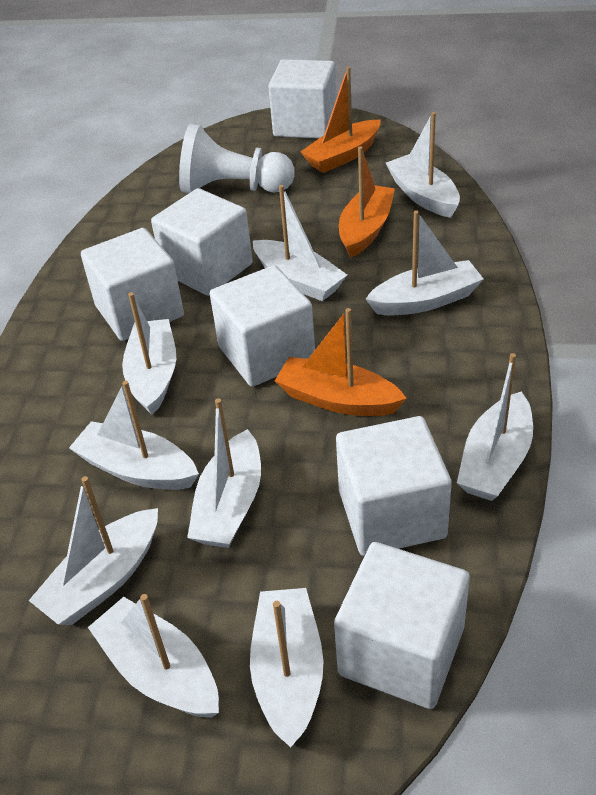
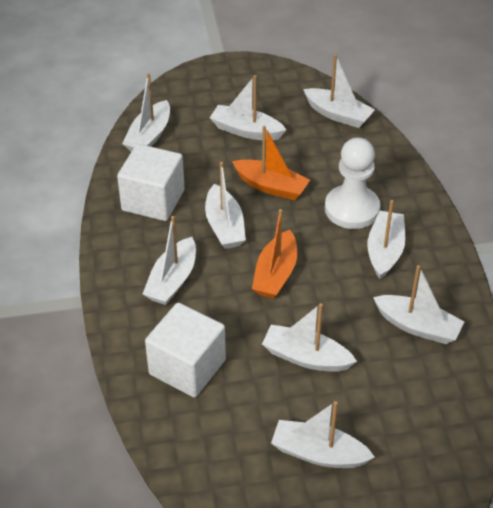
orange boat: 3 -> 2
white boat: 10 -> 9
white cube: 6 -> 2

